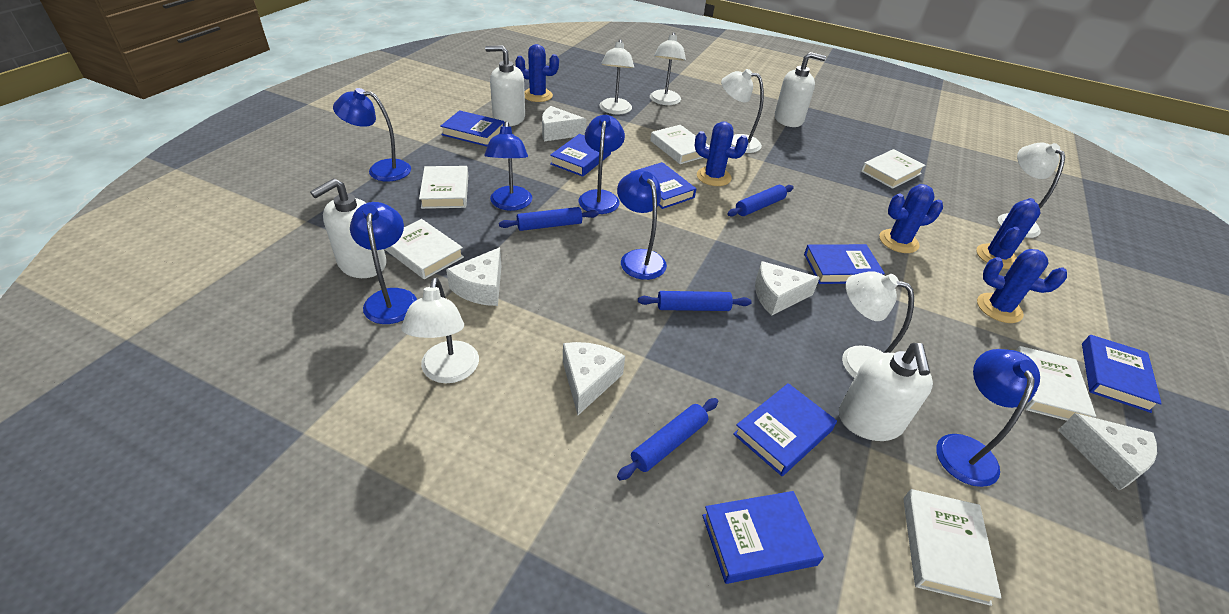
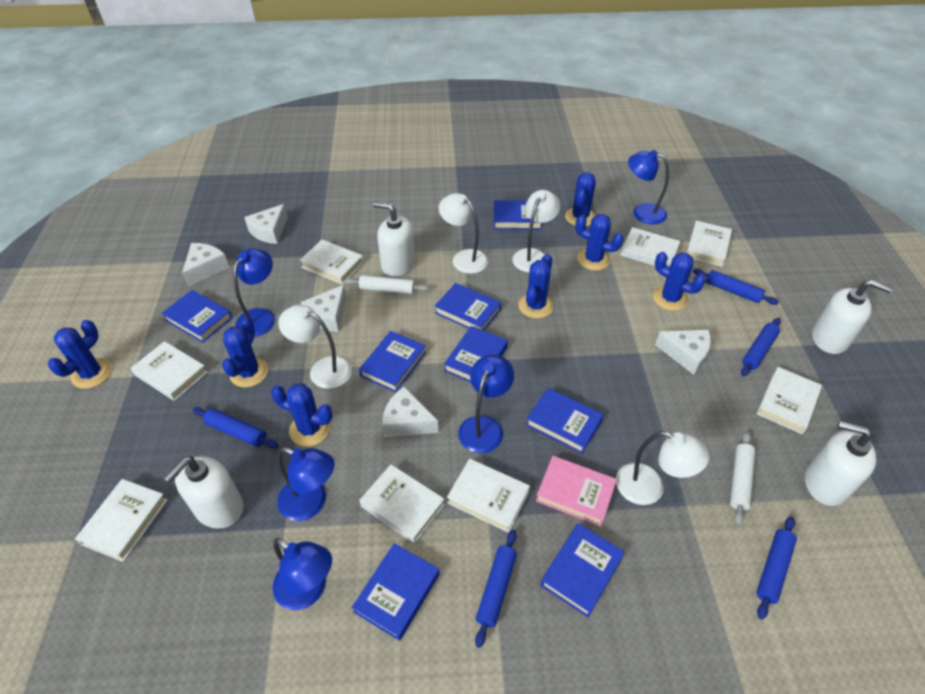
blue book: 7 -> 8
blue cactus: 5 -> 7
blue lamp: 6 -> 5
blue rolling pin: 4 -> 5
pink book: 0 -> 1
white book: 6 -> 8
white lamp: 6 -> 4
white rolling pin: 0 -> 2

